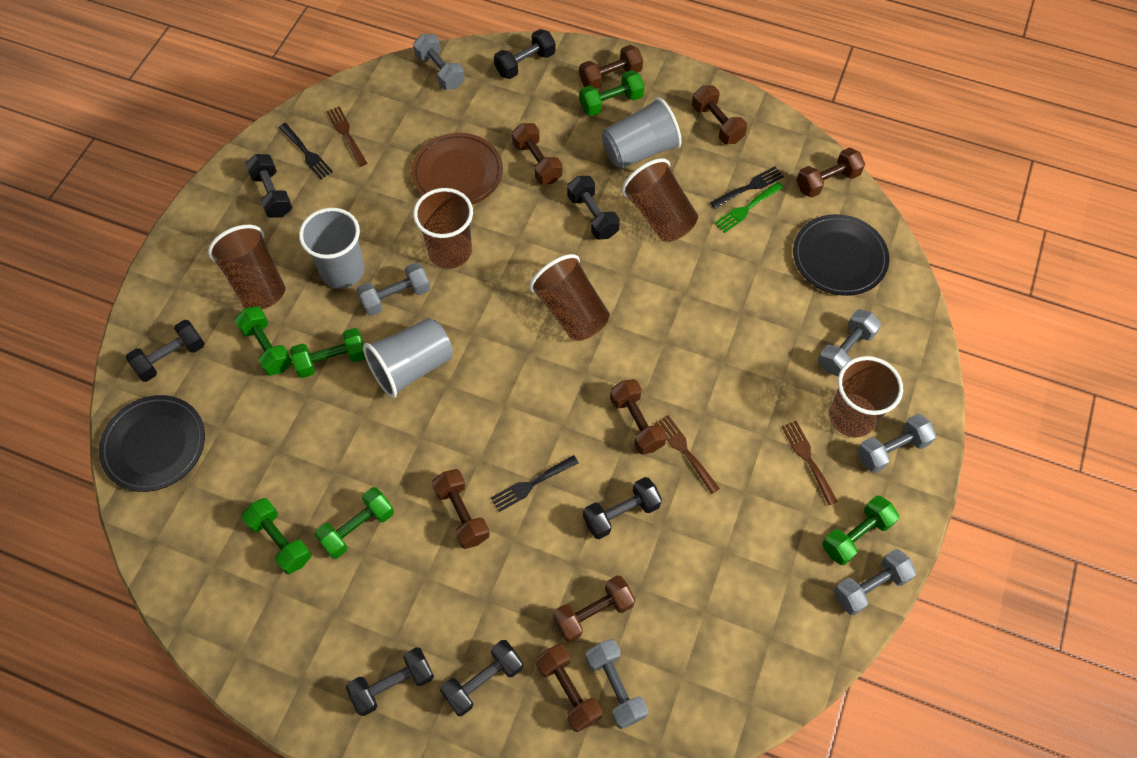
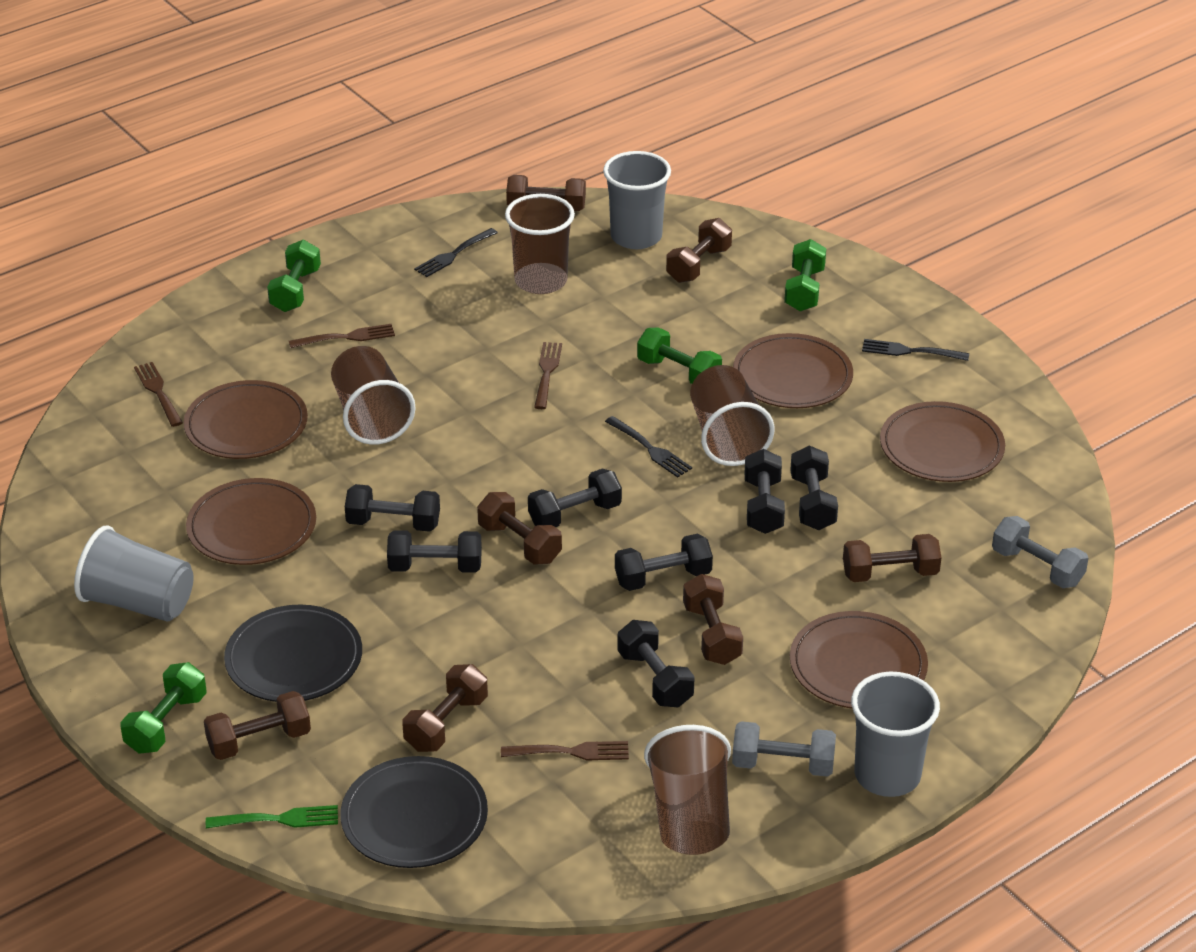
brown cup: 5 -> 4
brown dumbbell: 8 -> 7
brown fork: 3 -> 4
brown plate: 1 -> 5
green dumbbell: 6 -> 4
grey dumbbell: 6 -> 2

